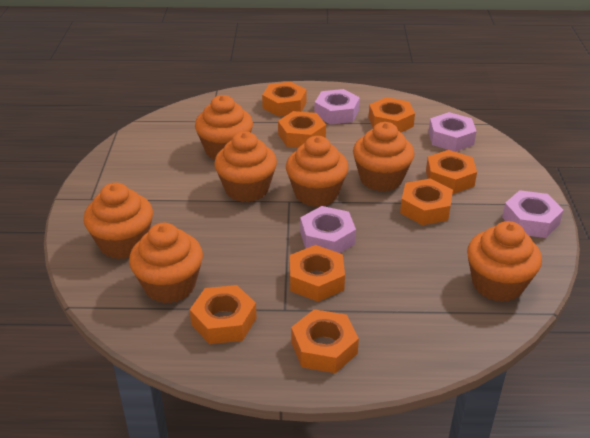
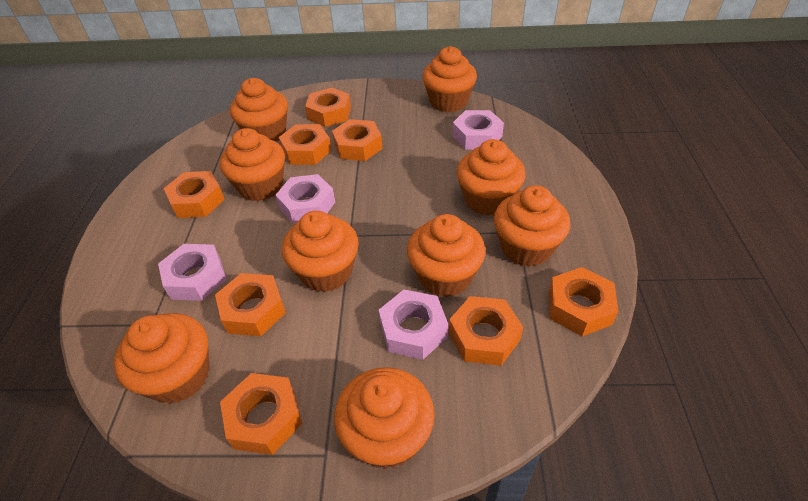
orange cupcake: 7 -> 9

